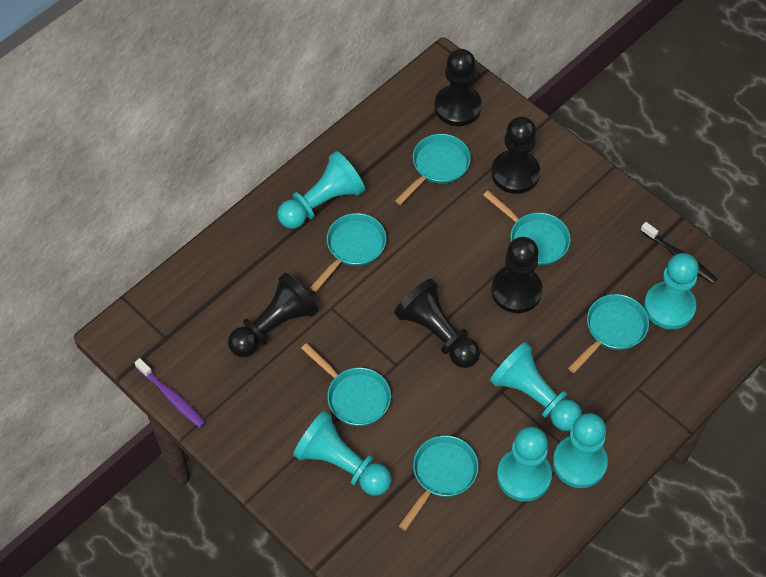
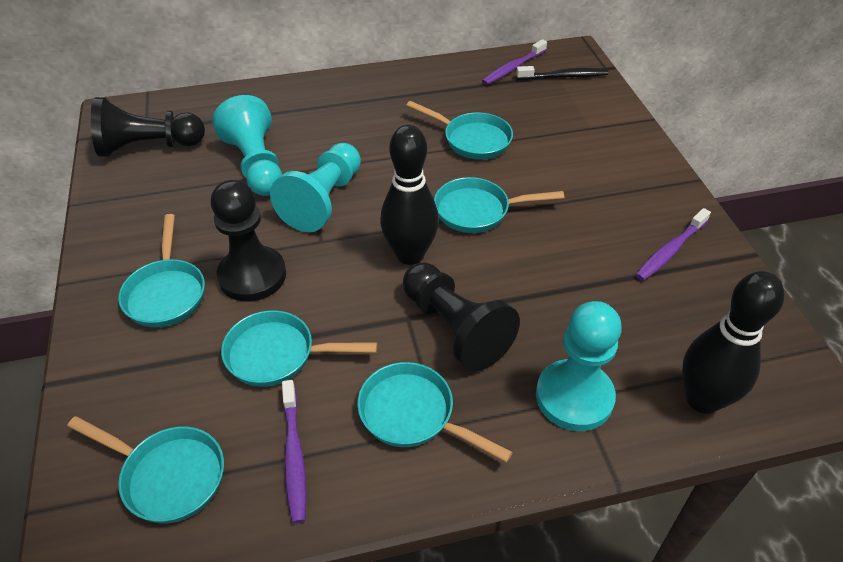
black bowling pin: 0 -> 2
black pawn: 5 -> 3
purple toothbrush: 1 -> 3
turquoise pawn: 6 -> 3

